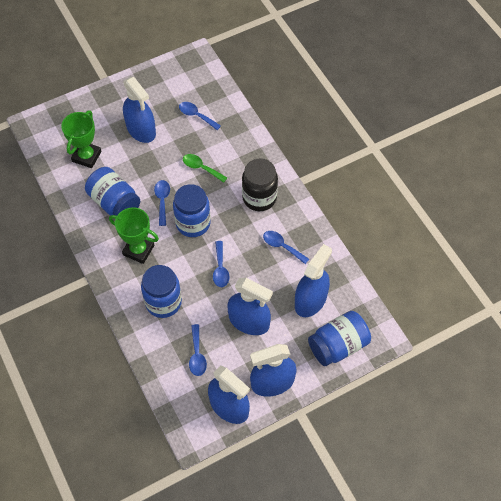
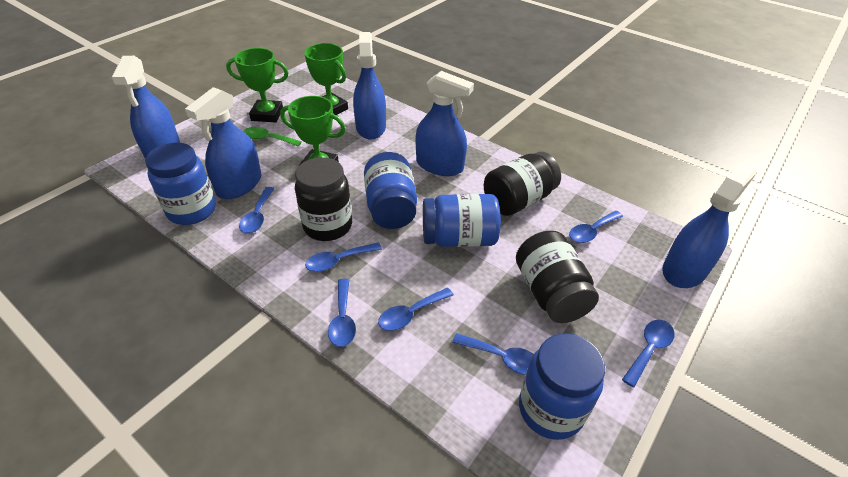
black jar: 1 -> 3
blue spoon: 5 -> 7
green trophy: 2 -> 3

